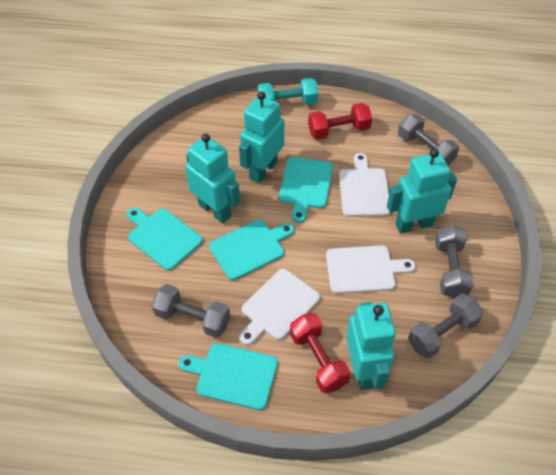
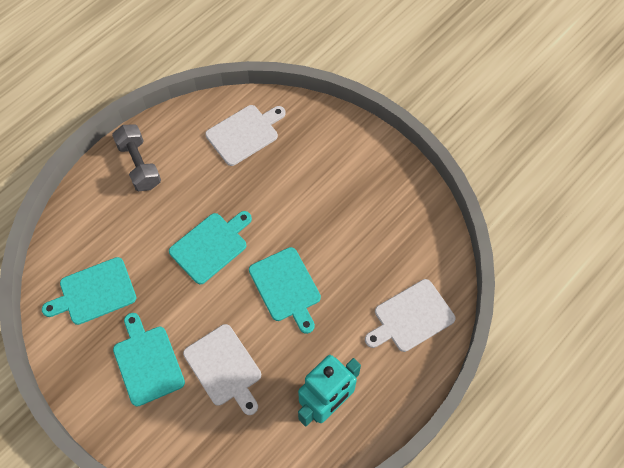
grey dumbbell: 4 -> 1
red dumbbell: 2 -> 0
turquoise dumbbell: 1 -> 0
turquoise robot: 4 -> 1

